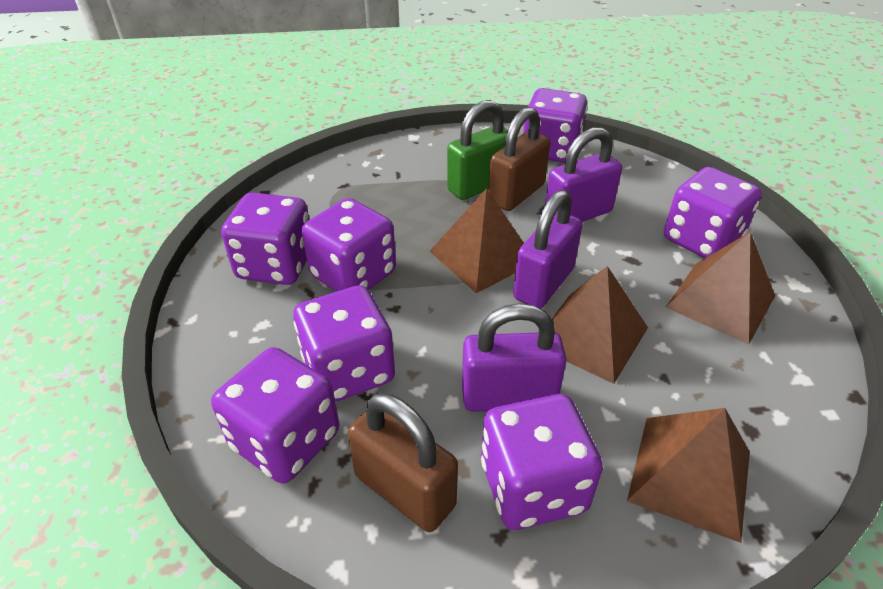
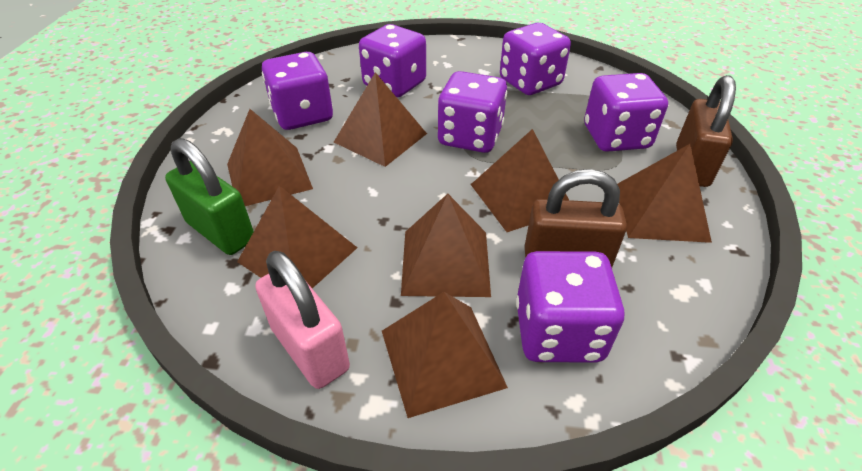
brown pyramid: 4 -> 7
pink padlock: 0 -> 1
purple dice: 7 -> 6
purple padlock: 3 -> 0

